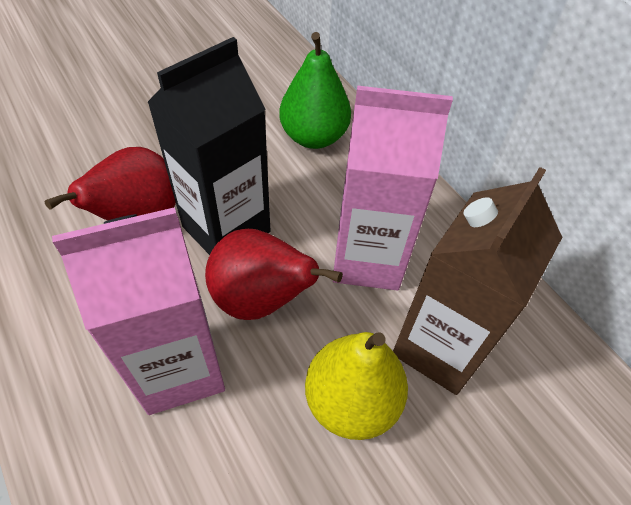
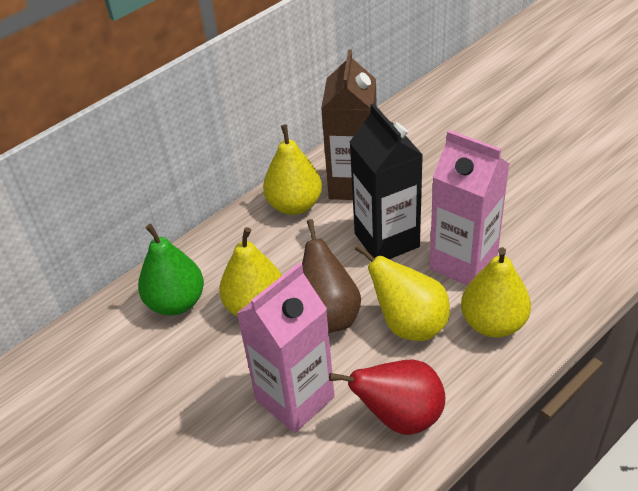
brown pear: 0 -> 1
red pear: 2 -> 1
yellow pear: 1 -> 4

